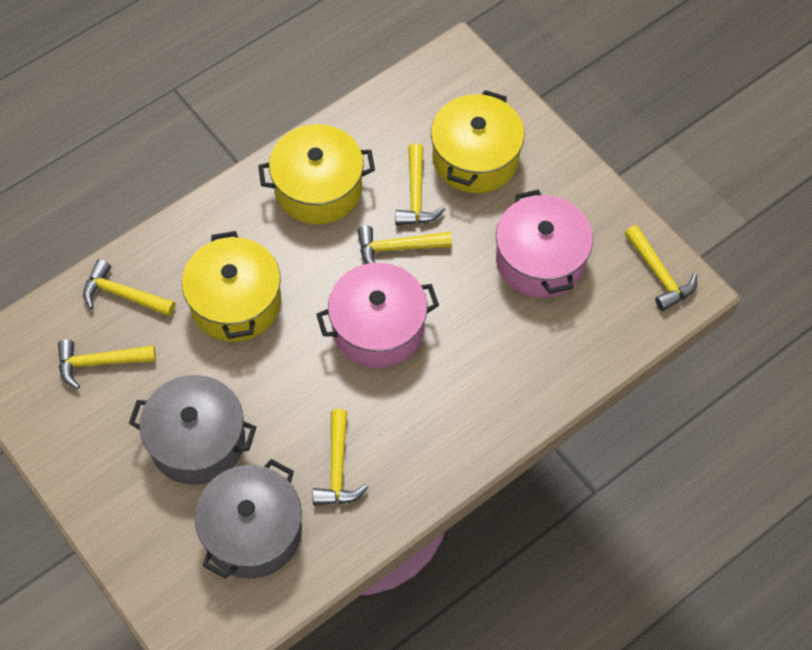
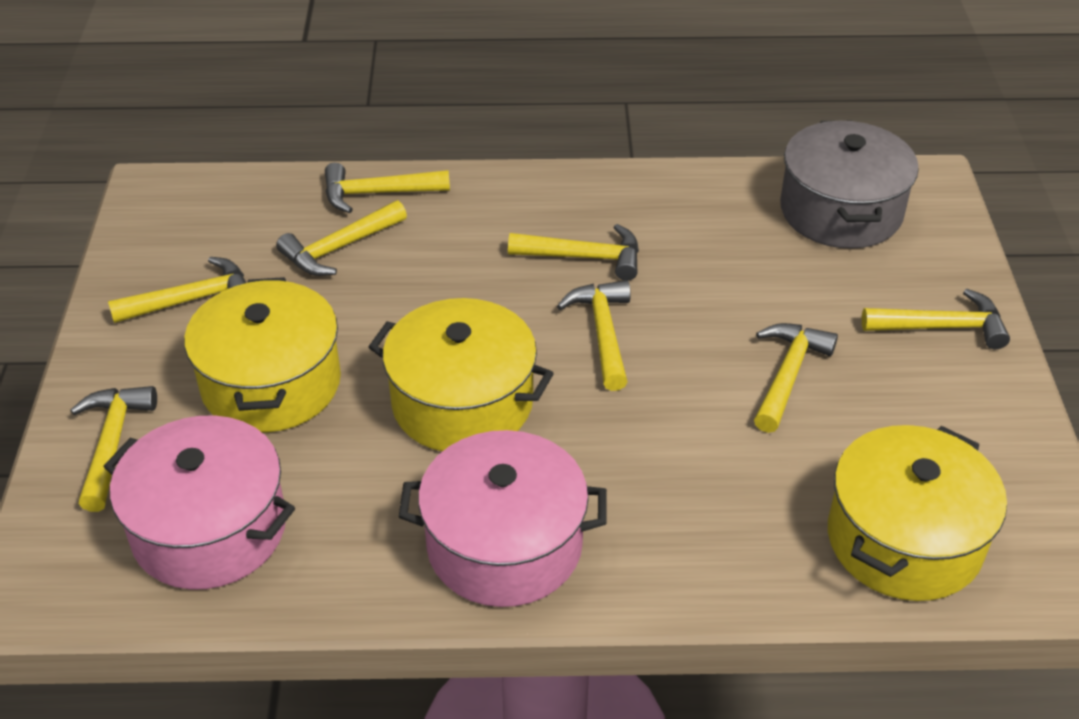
grey pot: 2 -> 1
yellow hammer: 6 -> 8

